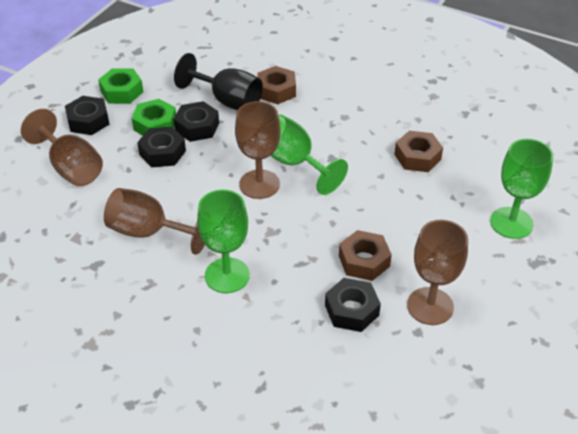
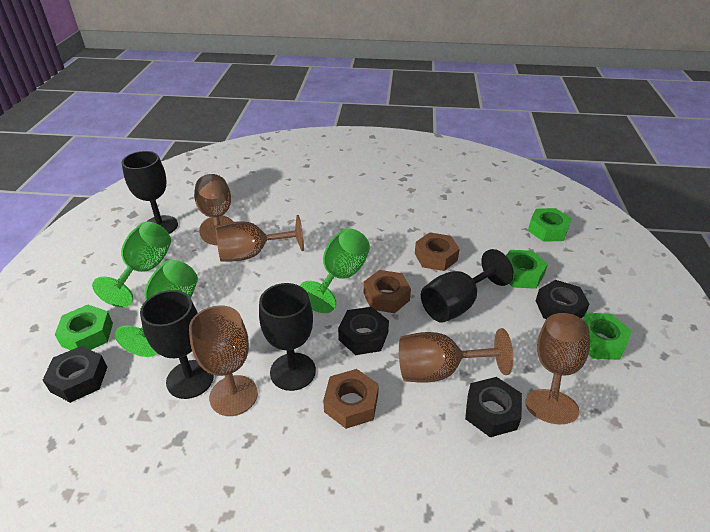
black goblet: 1 -> 4
brown goblet: 4 -> 5
green nut: 2 -> 4

